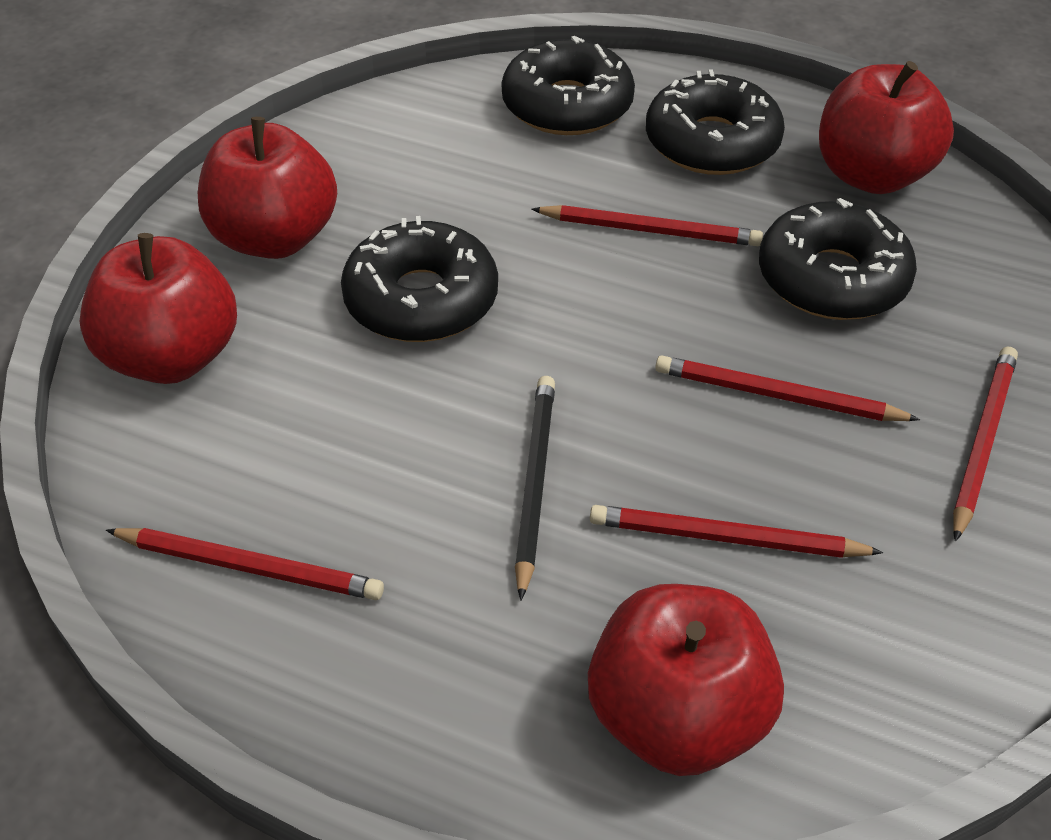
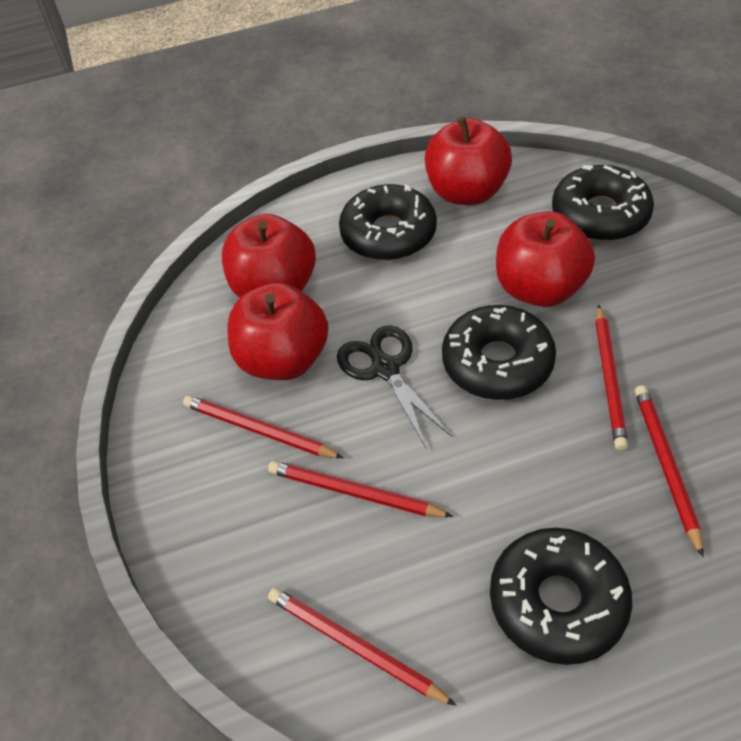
black pencil: 1 -> 0
black scissors: 0 -> 1

